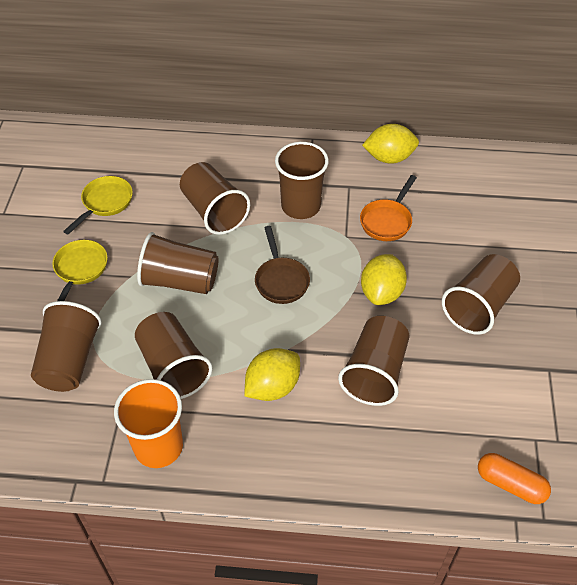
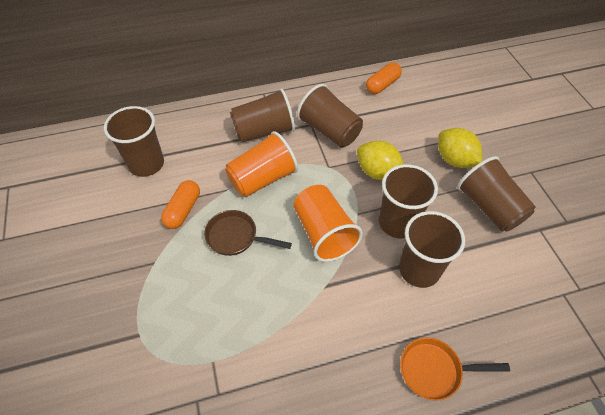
brown cup: 7 -> 6
orange capsule: 1 -> 2
orange cup: 1 -> 2
yellow lemon: 3 -> 2
yellow pan: 2 -> 0

